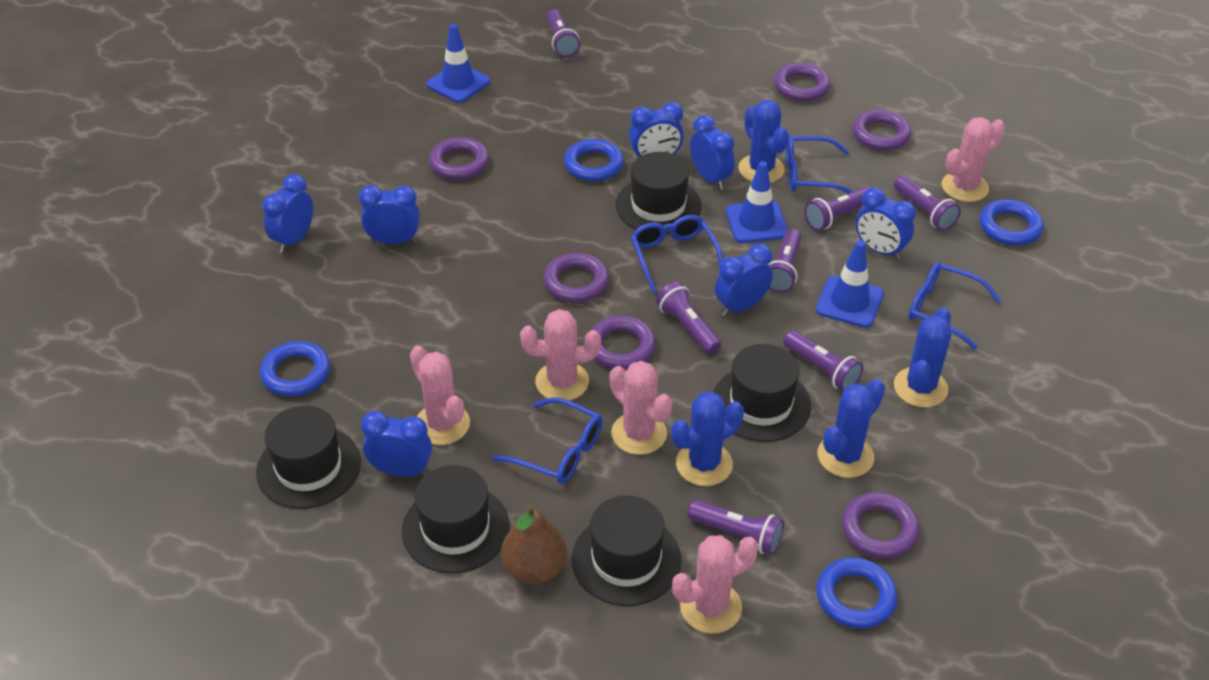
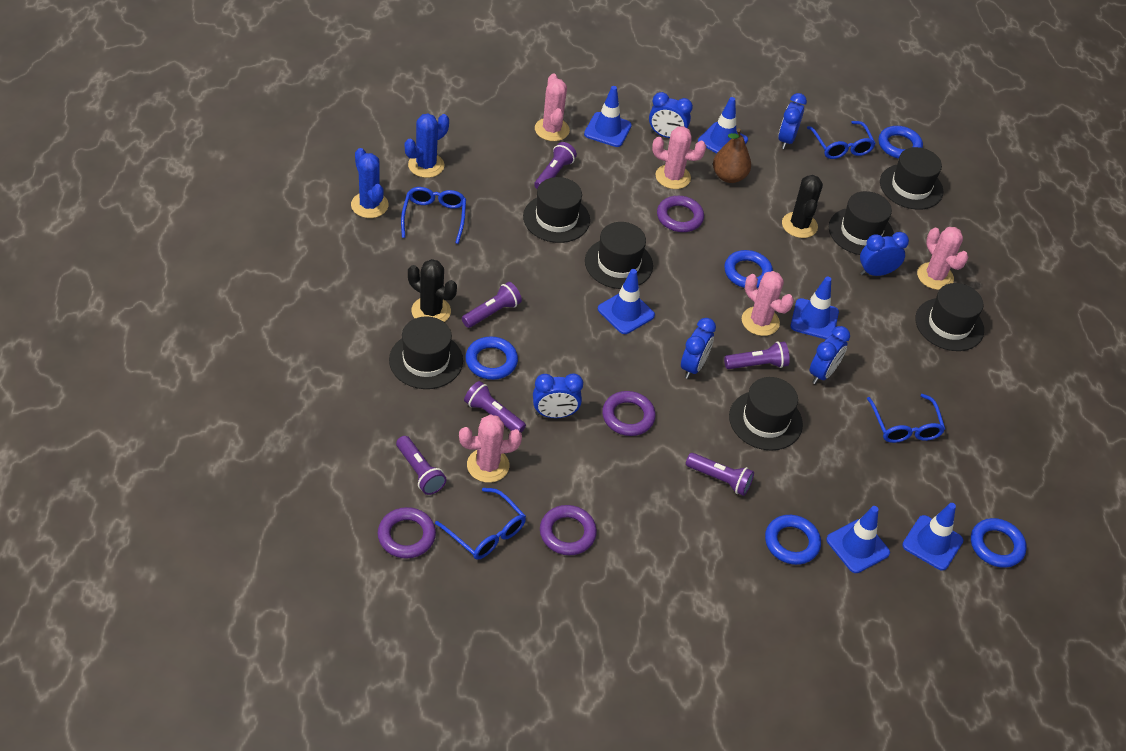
black cactus: 0 -> 2
black hat: 5 -> 7
blue cactus: 4 -> 2
blue clock: 7 -> 6
blue ring: 4 -> 5
blue traffic cone: 3 -> 6
purple flashlight: 7 -> 6
purple ring: 6 -> 4

